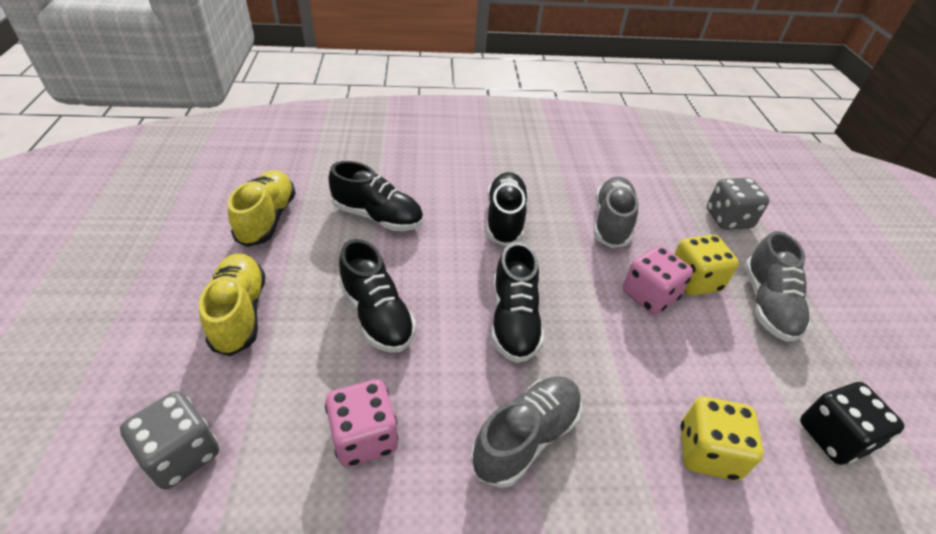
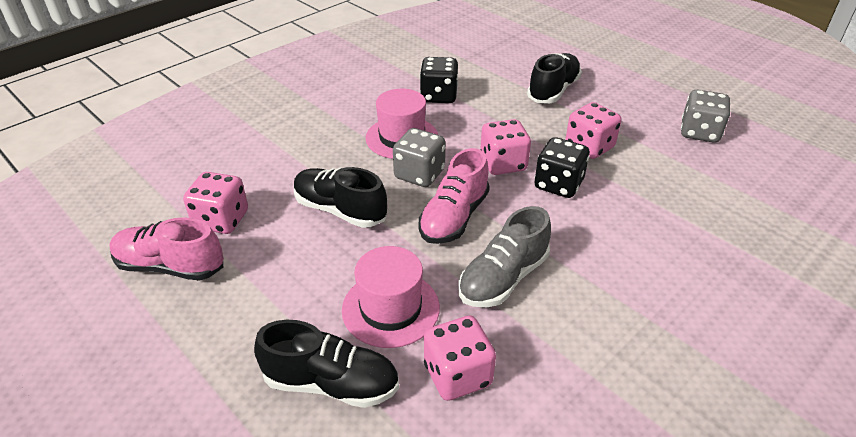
black dice: 1 -> 2
black shoe: 4 -> 3
grey shoe: 3 -> 1
pink dice: 2 -> 4
pink hat: 0 -> 2
pink shoe: 0 -> 2
yellow dice: 2 -> 0
yellow shoe: 2 -> 0

